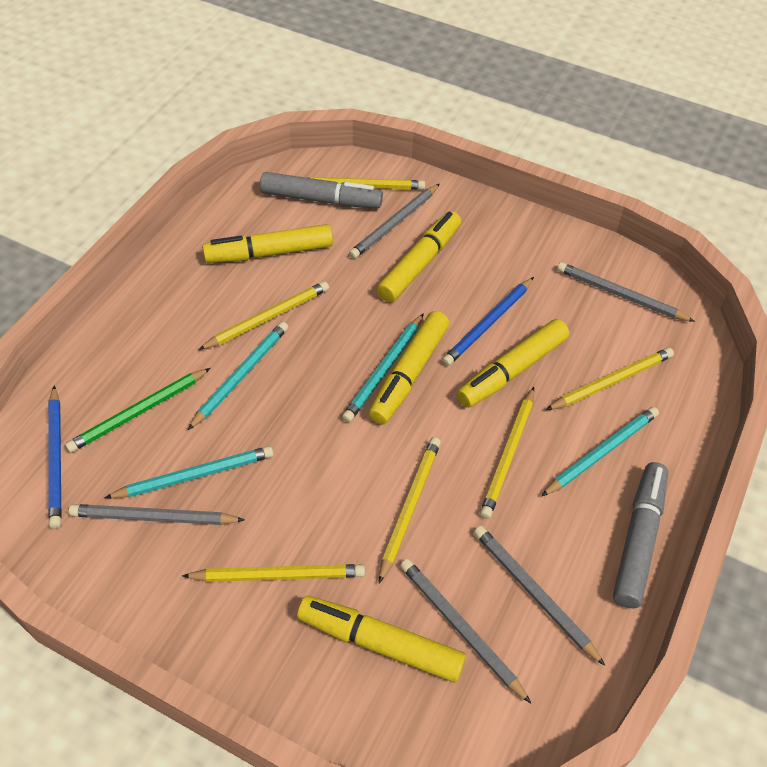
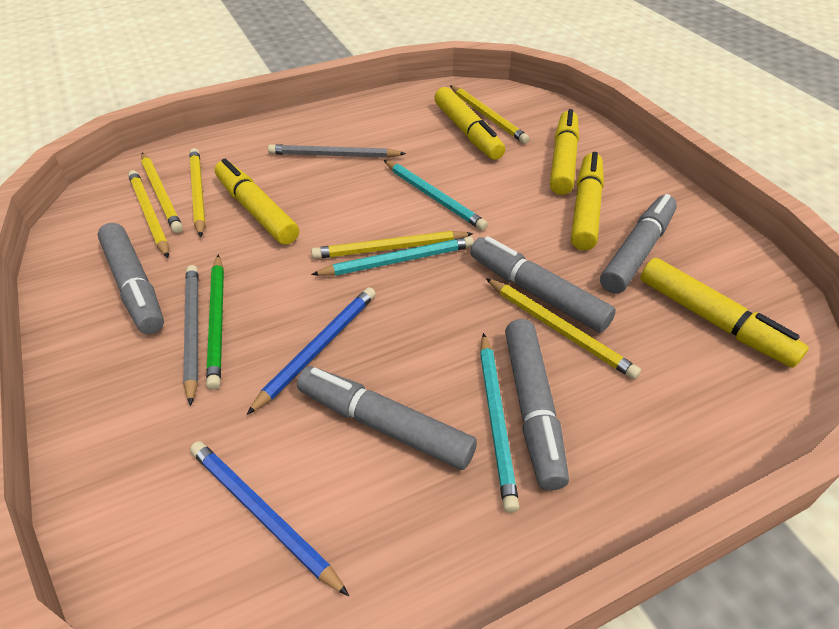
grey marker: 2 -> 5
grey pencil: 5 -> 2
turquoise pencil: 4 -> 3

